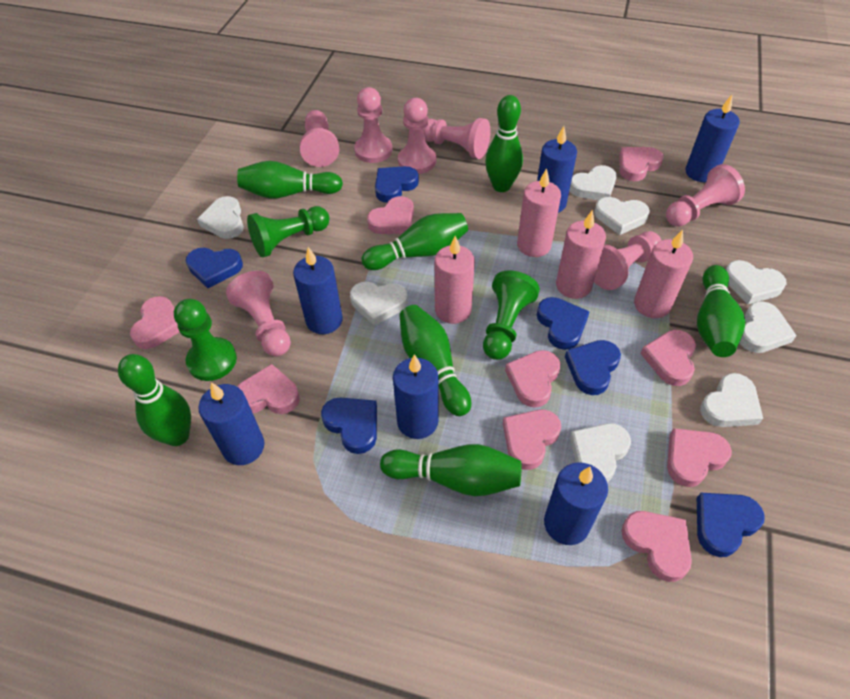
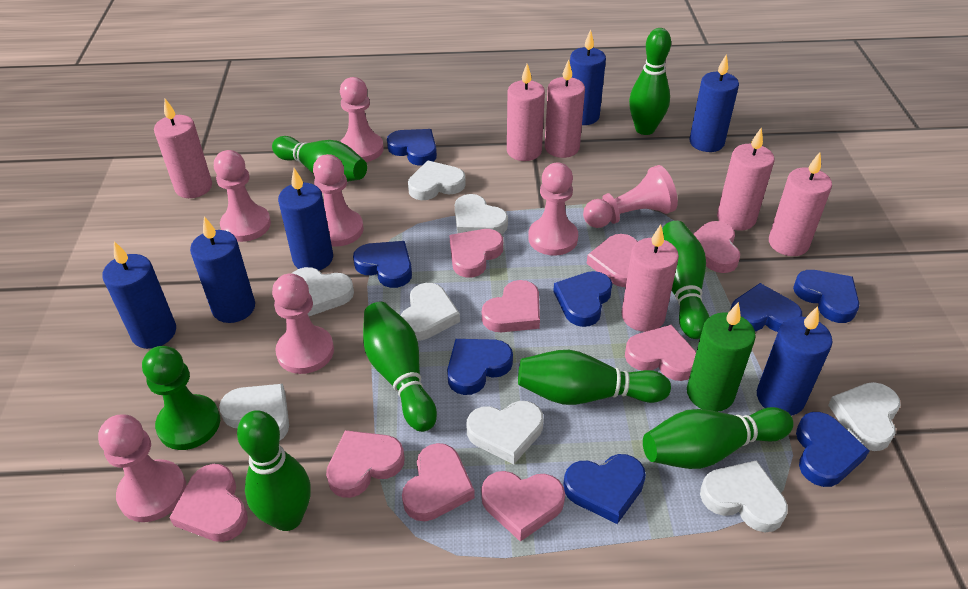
blue heart: 6 -> 8
green candle: 0 -> 1
green pawn: 3 -> 1
pink candle: 4 -> 6

